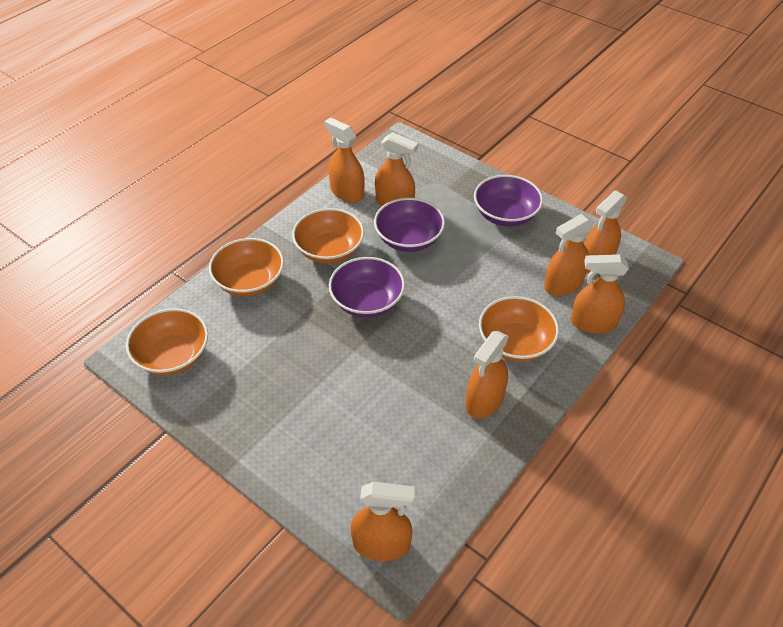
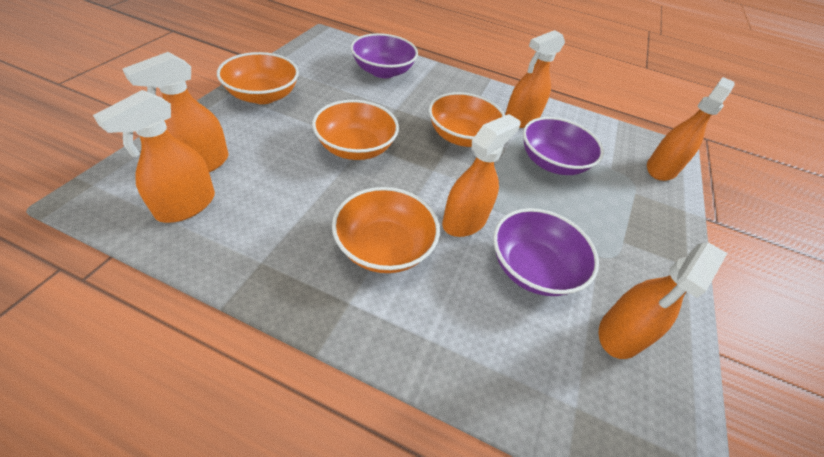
orange spray bottle: 7 -> 6

